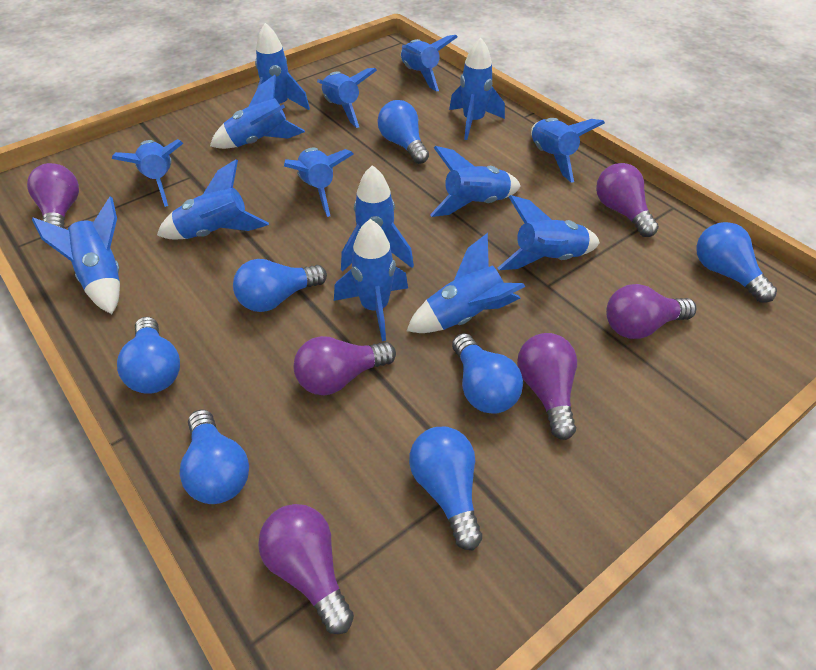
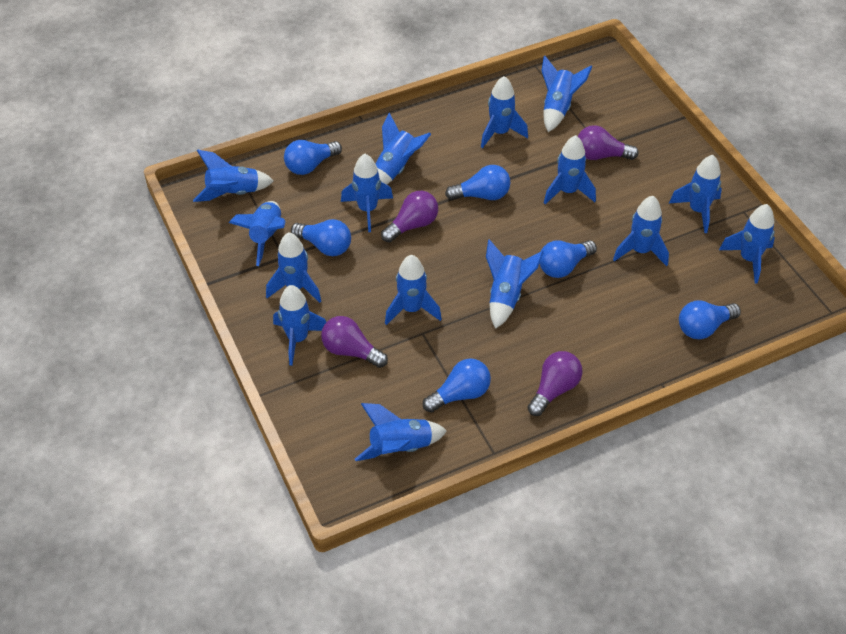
blue light bulb: 7 -> 6
purple light bulb: 6 -> 4

